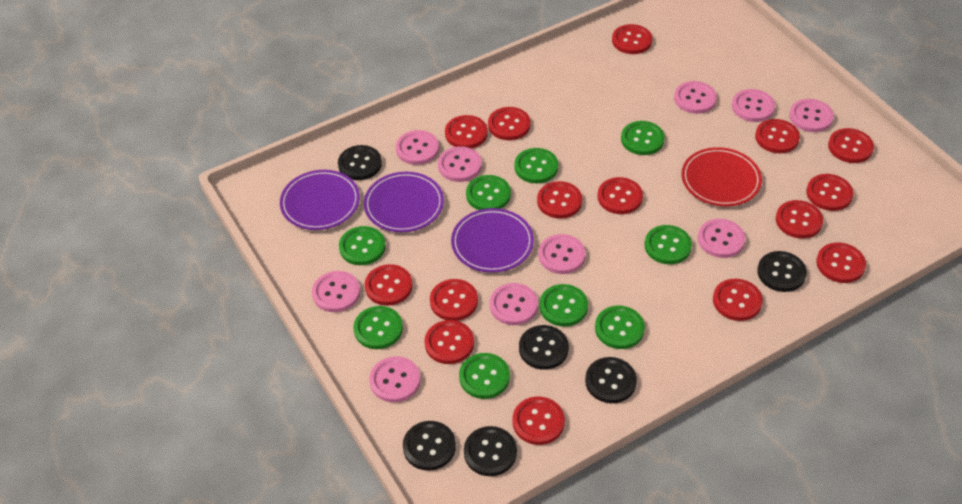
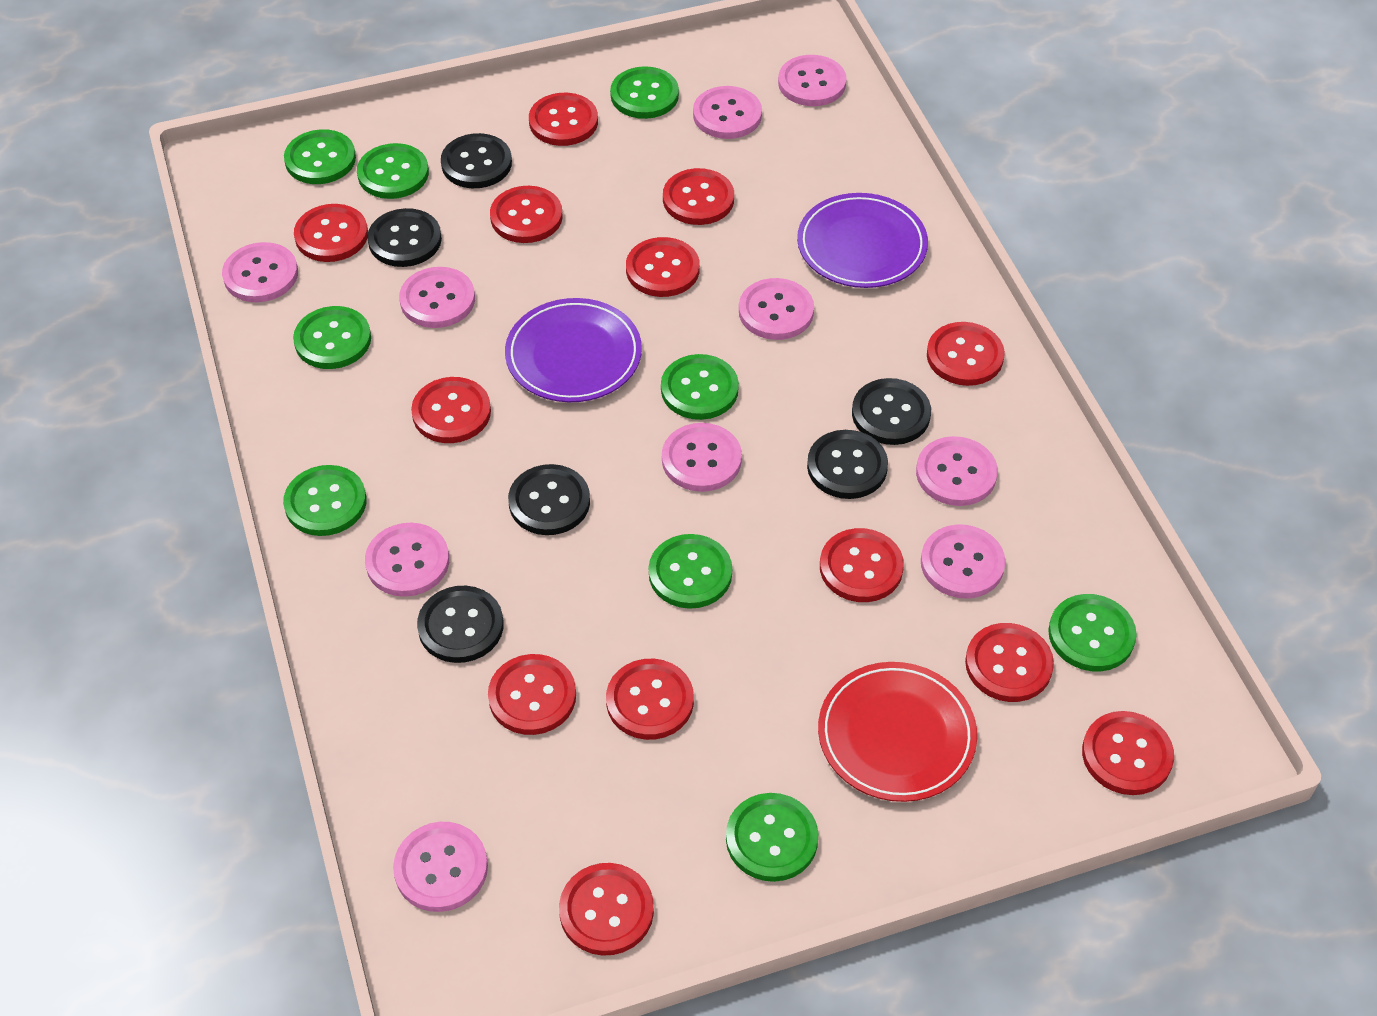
purple plate: 3 -> 2
red button: 15 -> 13

